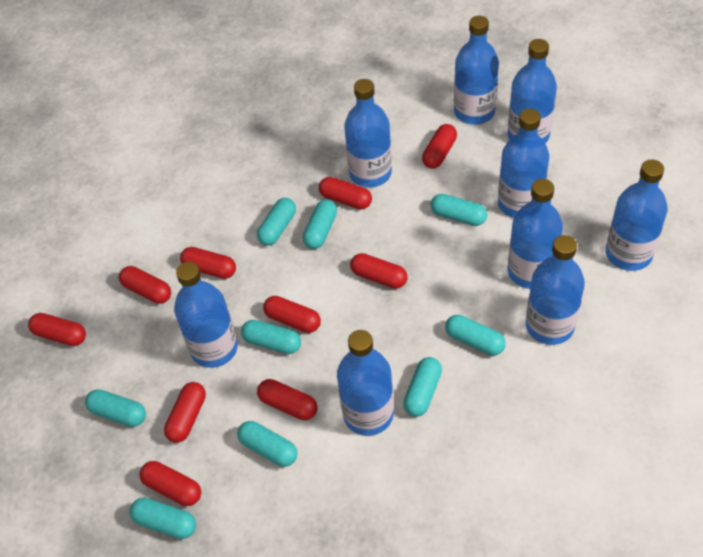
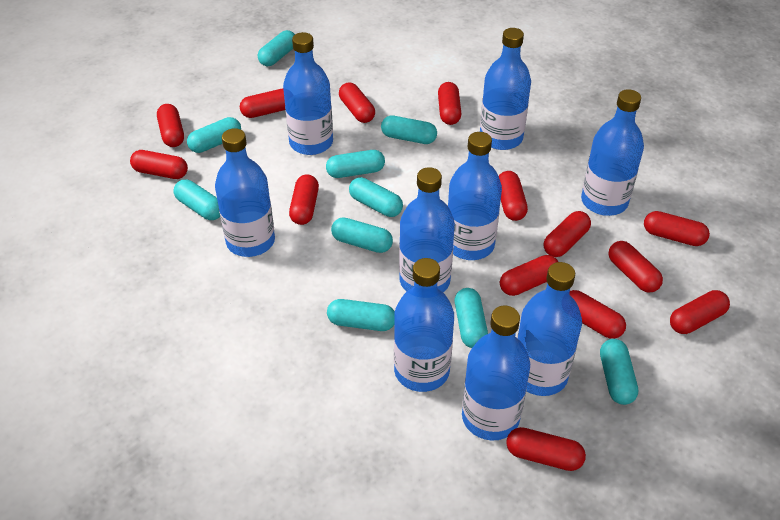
red capsule: 10 -> 14
turquoise capsule: 9 -> 10

